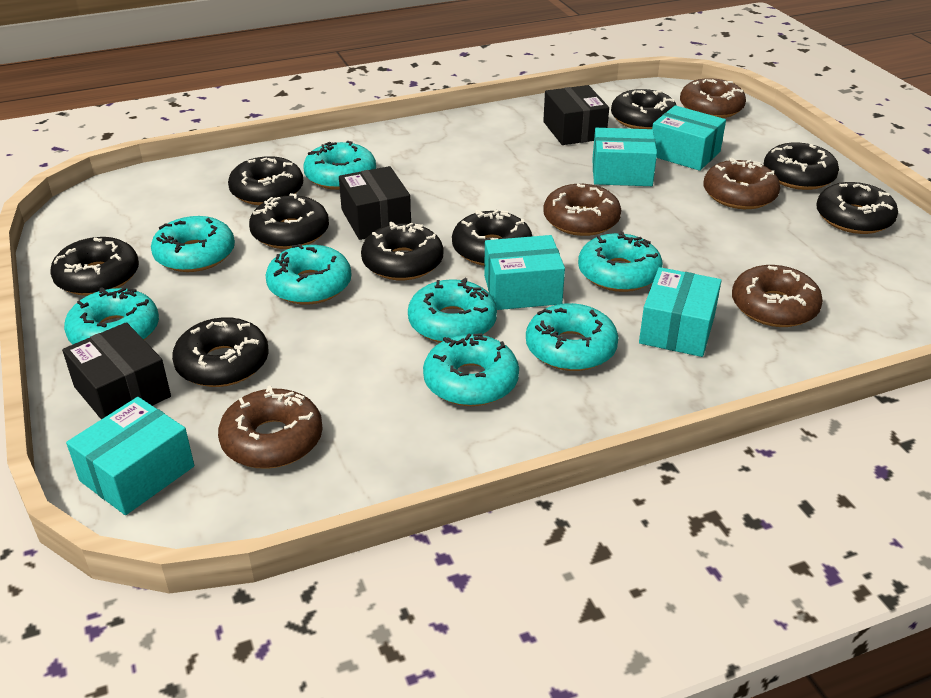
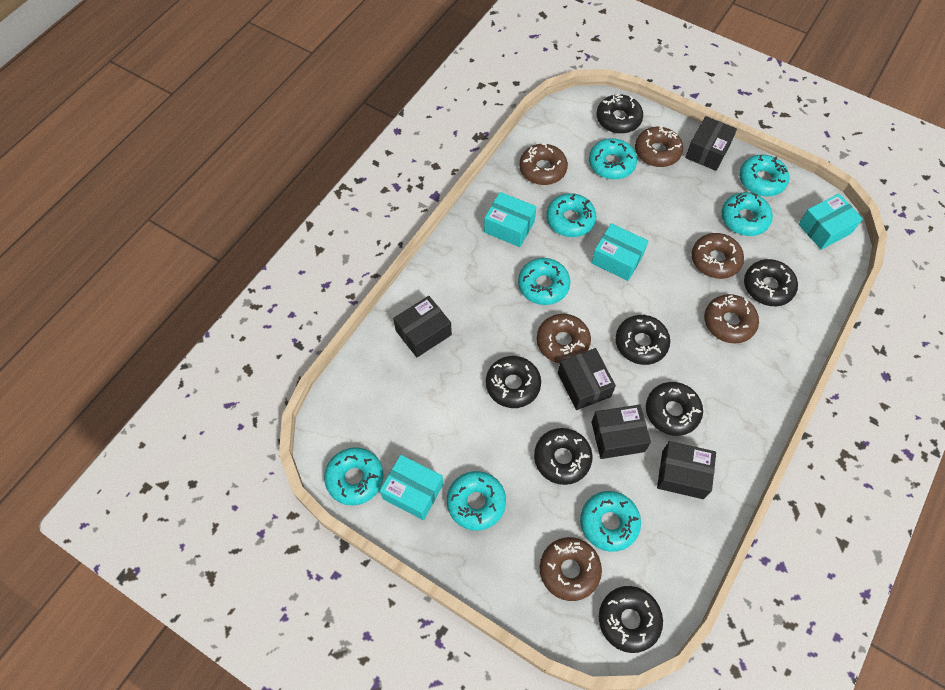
black box: 3 -> 5
black donut: 9 -> 7
brown donut: 5 -> 6
turquoise box: 5 -> 4

